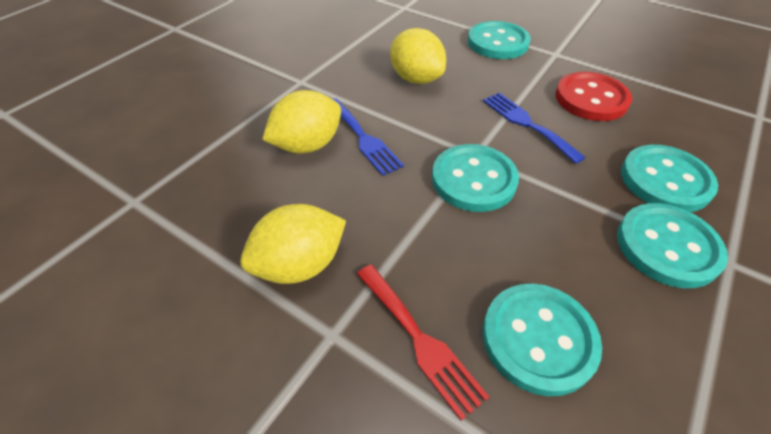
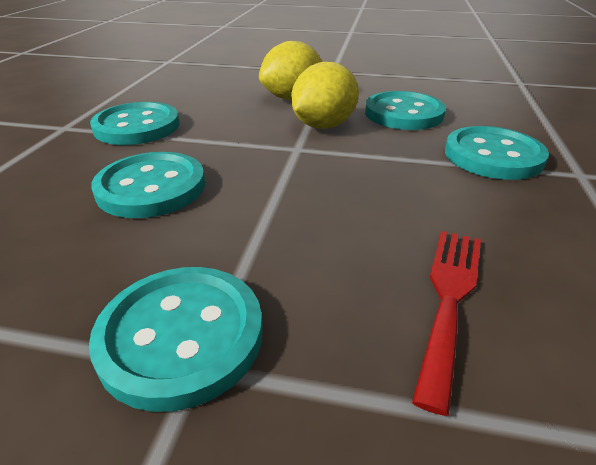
blue fork: 2 -> 0
red button: 1 -> 0
yellow lemon: 3 -> 2

